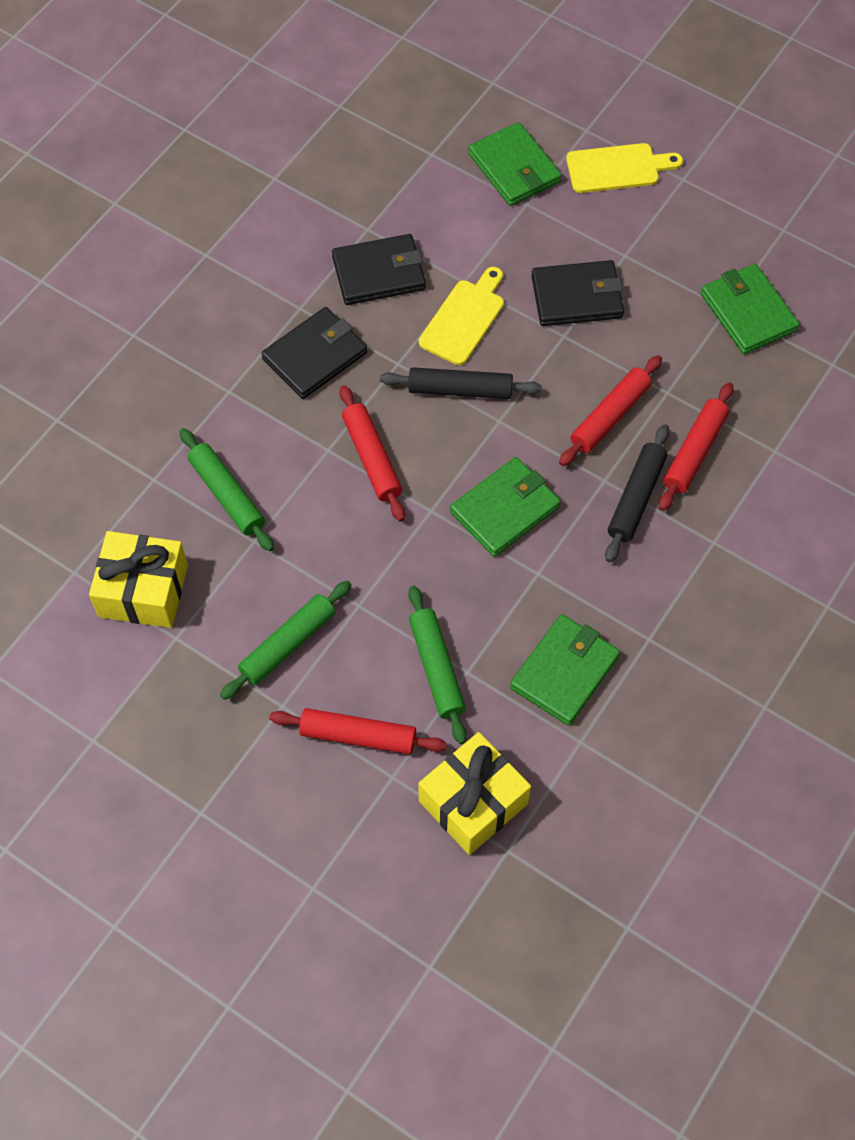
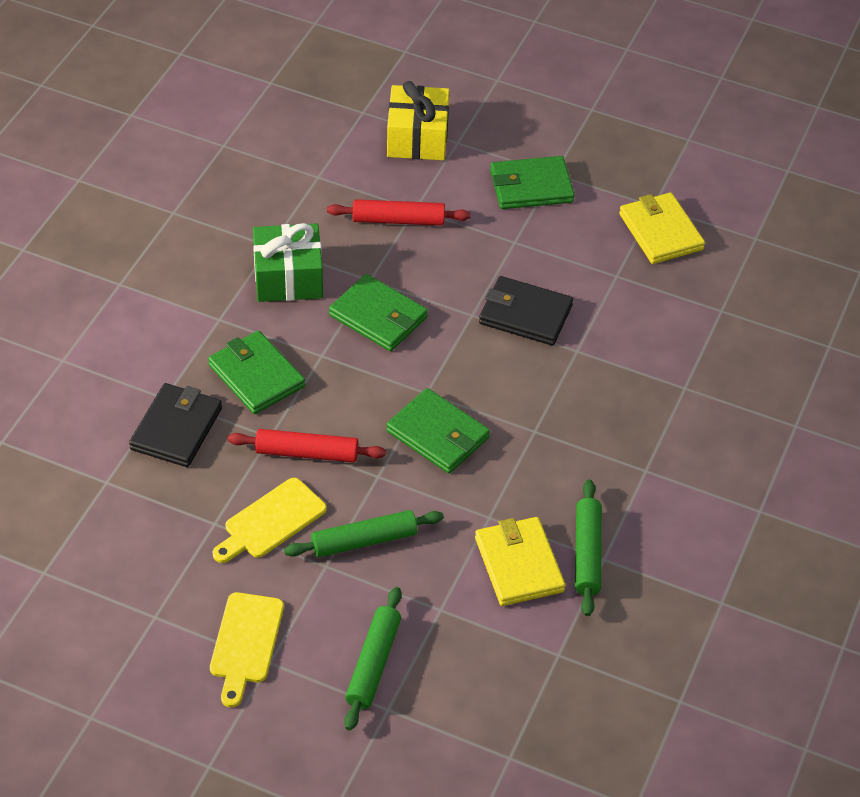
black rolling pin: 2 -> 0
black wallet: 3 -> 2
green gift: 0 -> 1
red rolling pin: 4 -> 2
yellow gift: 2 -> 1
yellow wallet: 0 -> 2

